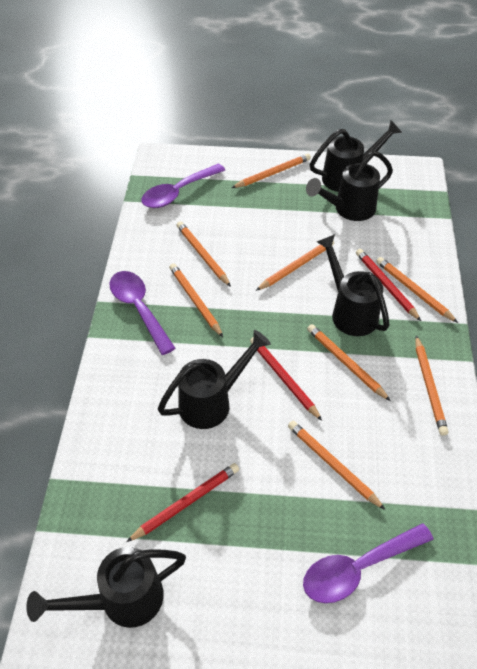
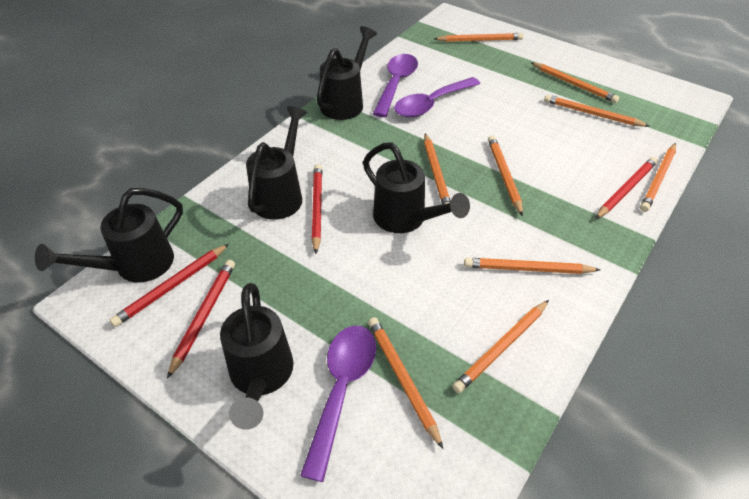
orange pencil: 8 -> 9
red pencil: 3 -> 4

